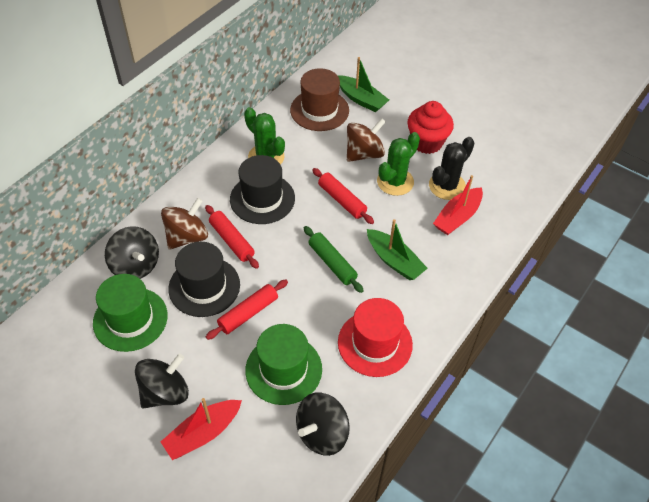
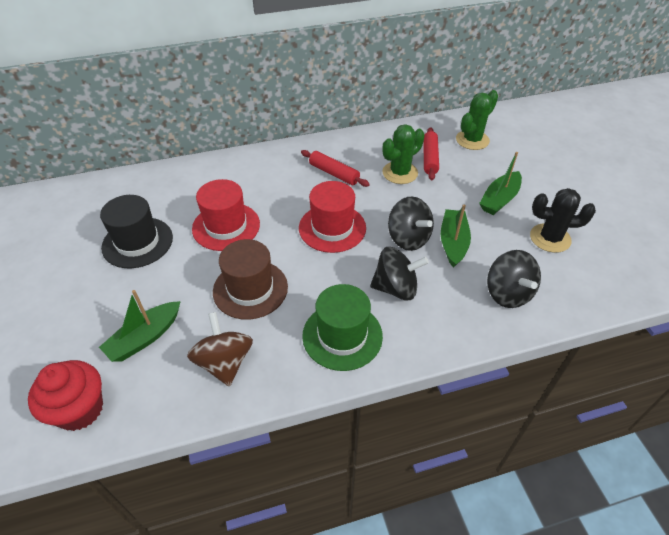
black hat: 2 -> 1
brown spinning top: 2 -> 1
green boat: 2 -> 3
green hat: 2 -> 1
green rolling pin: 1 -> 0
red boat: 2 -> 0
red hat: 1 -> 2
red rolling pin: 3 -> 2

